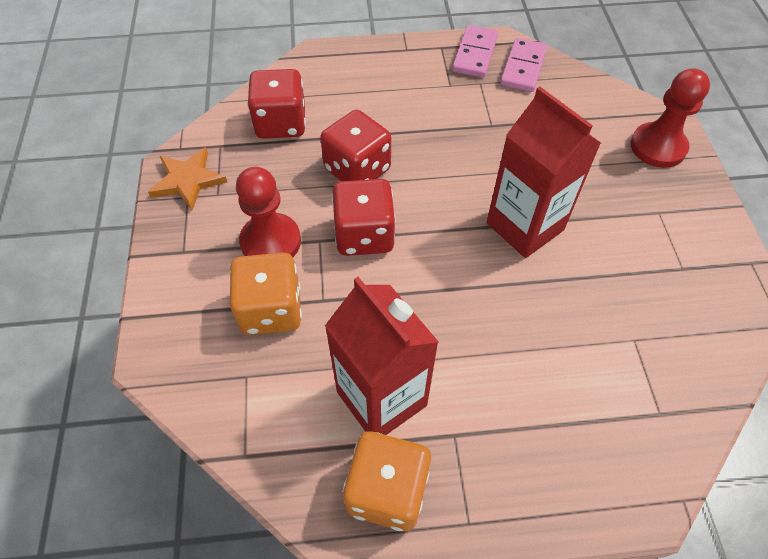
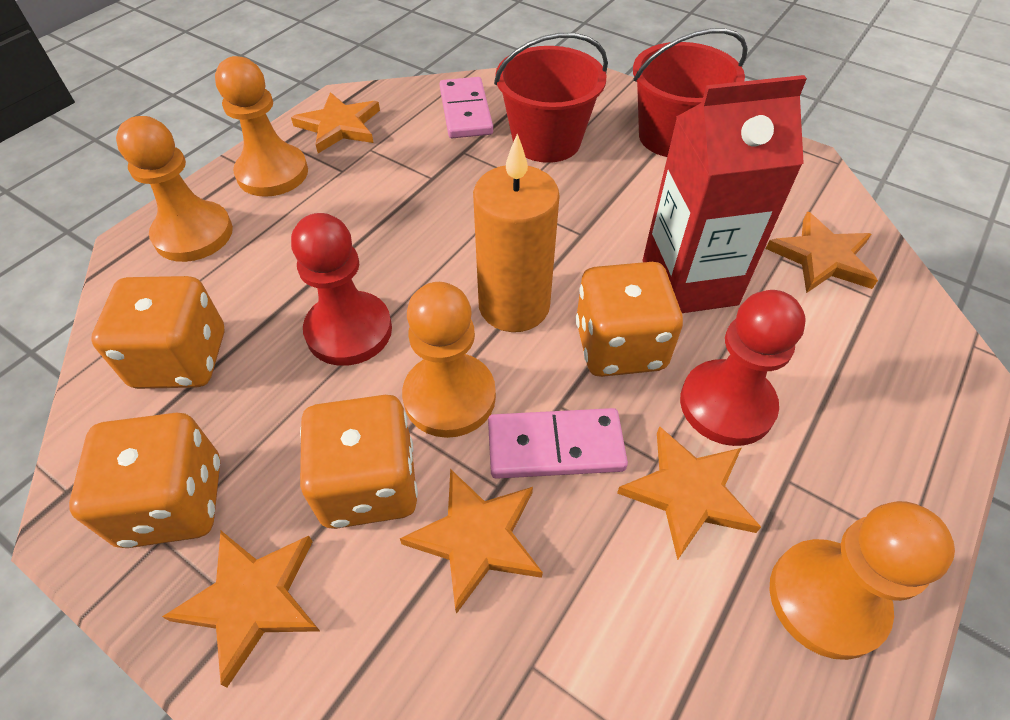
orange candle: 0 -> 1
orange dice: 2 -> 4
orange pawn: 0 -> 4
orange star: 1 -> 5
red bucket: 0 -> 2
red carton: 2 -> 1
red dice: 3 -> 0

